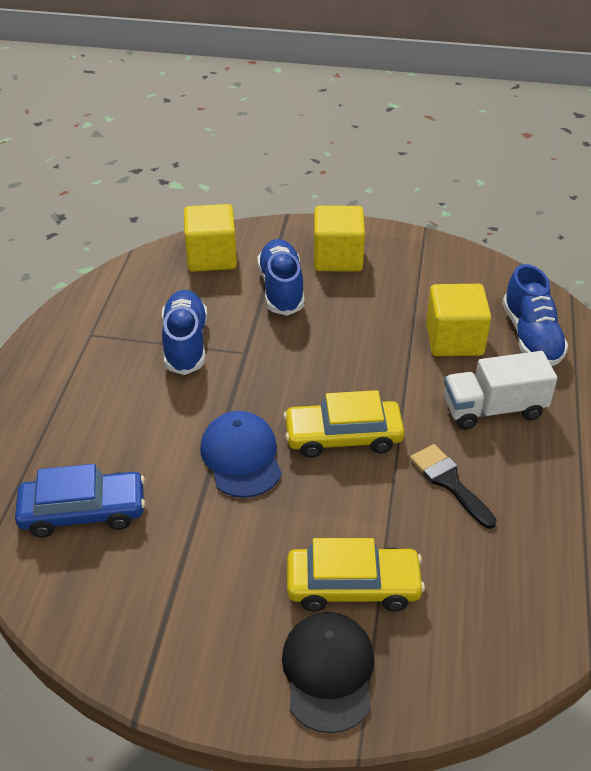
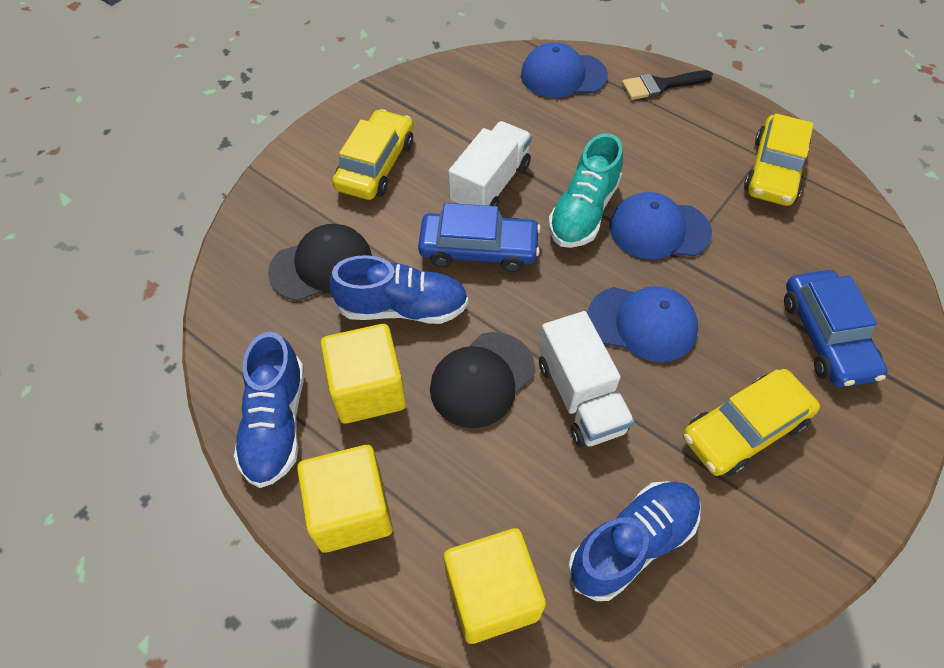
black cap: 1 -> 2
blue cap: 1 -> 3
blue car: 1 -> 2
turquoise shoe: 0 -> 1
white truck: 1 -> 2
yellow car: 2 -> 3

